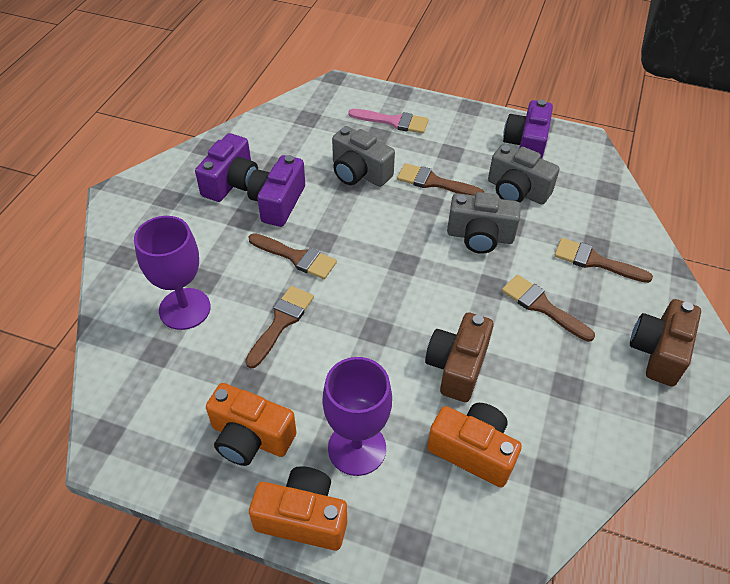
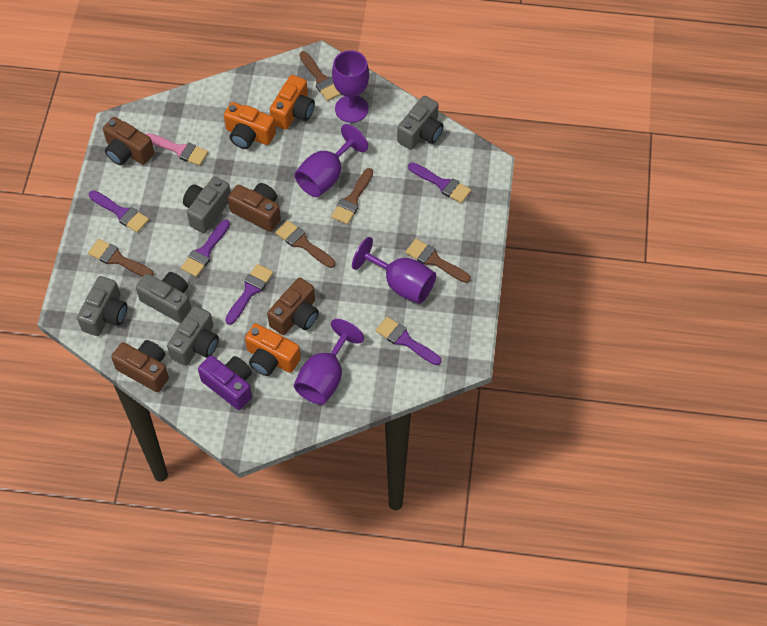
brown camera: 2 -> 4
grey camera: 3 -> 5
purple brush: 0 -> 5
purple camera: 3 -> 1
purple goblet: 2 -> 4

